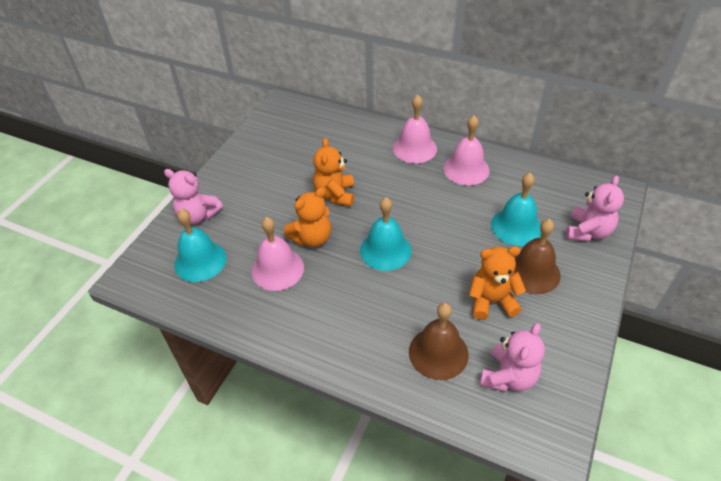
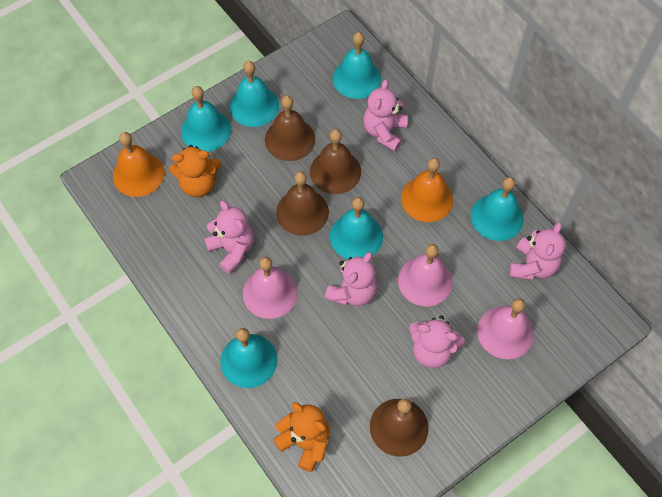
brown bell: 2 -> 4
orange bell: 0 -> 2
orange teddy bear: 3 -> 2
pink teddy bear: 3 -> 5
turquoise bell: 3 -> 6

